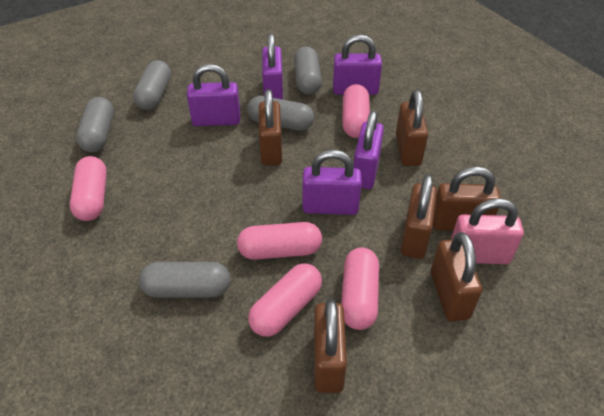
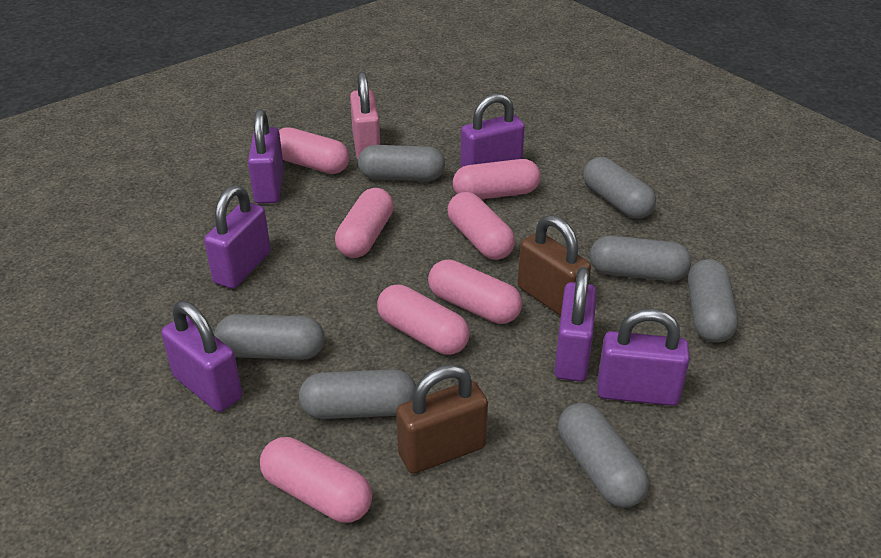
brown padlock: 6 -> 2
grey capsule: 5 -> 7
pink capsule: 5 -> 7
purple padlock: 5 -> 6

